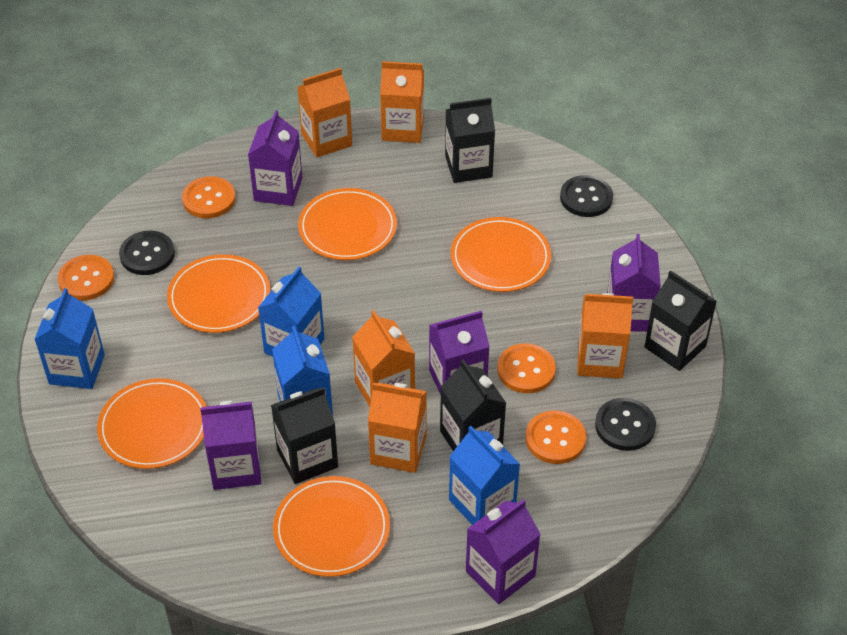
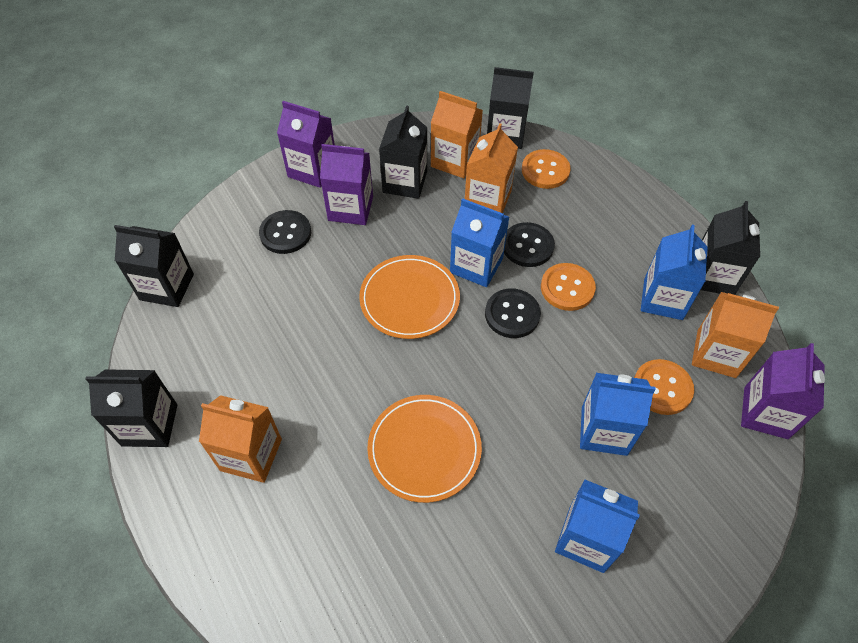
black carton: 4 -> 5
orange button: 4 -> 3
orange carton: 5 -> 4
orange plate: 5 -> 2
purple carton: 5 -> 3

